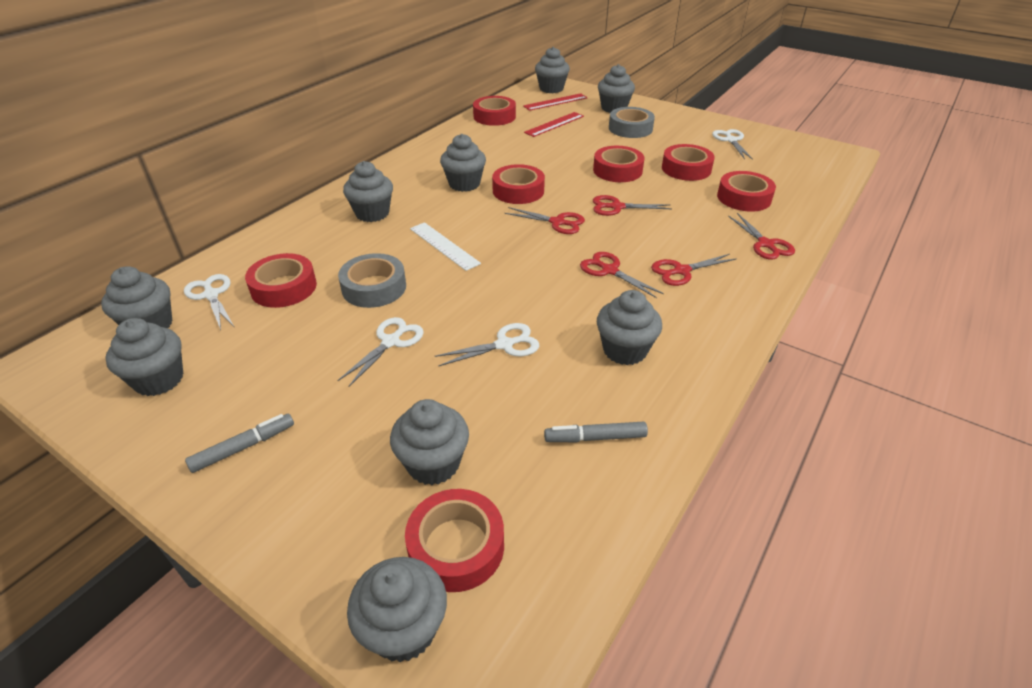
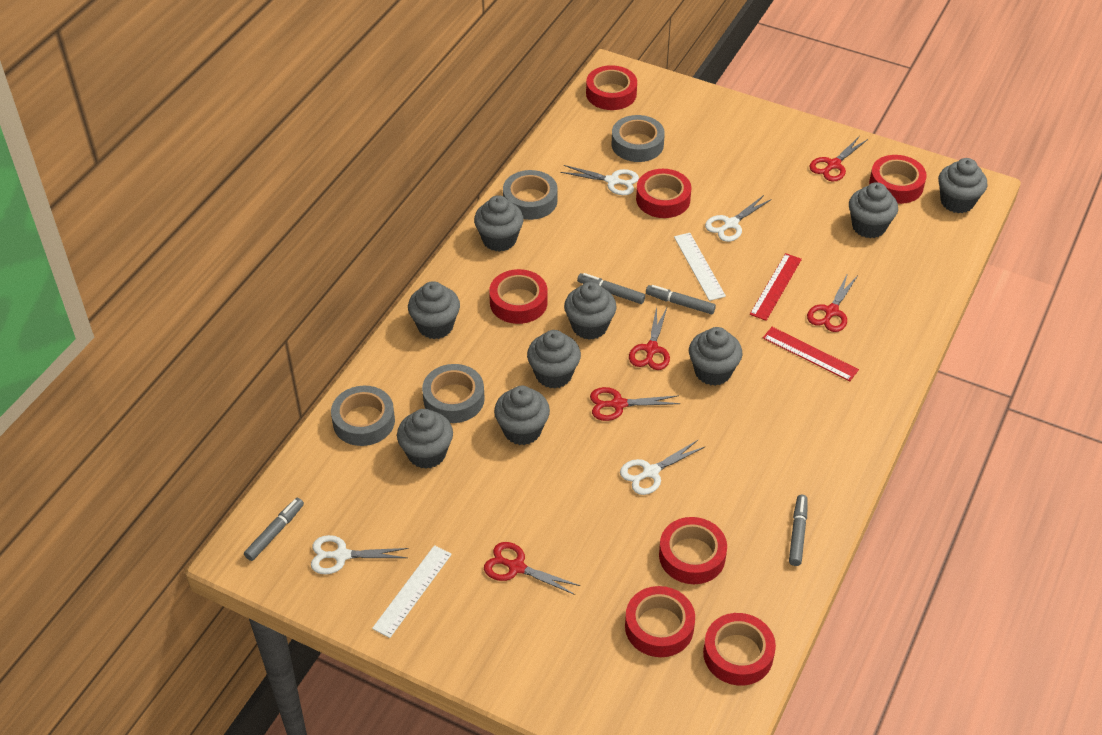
grey marker: 2 -> 4
grey tape: 2 -> 4
white ruler: 1 -> 2

